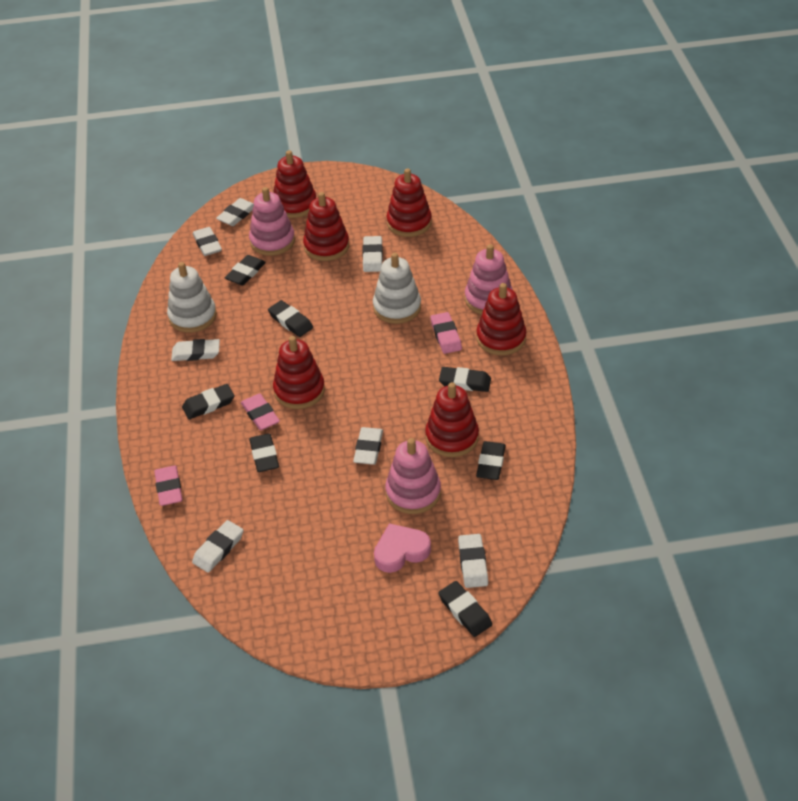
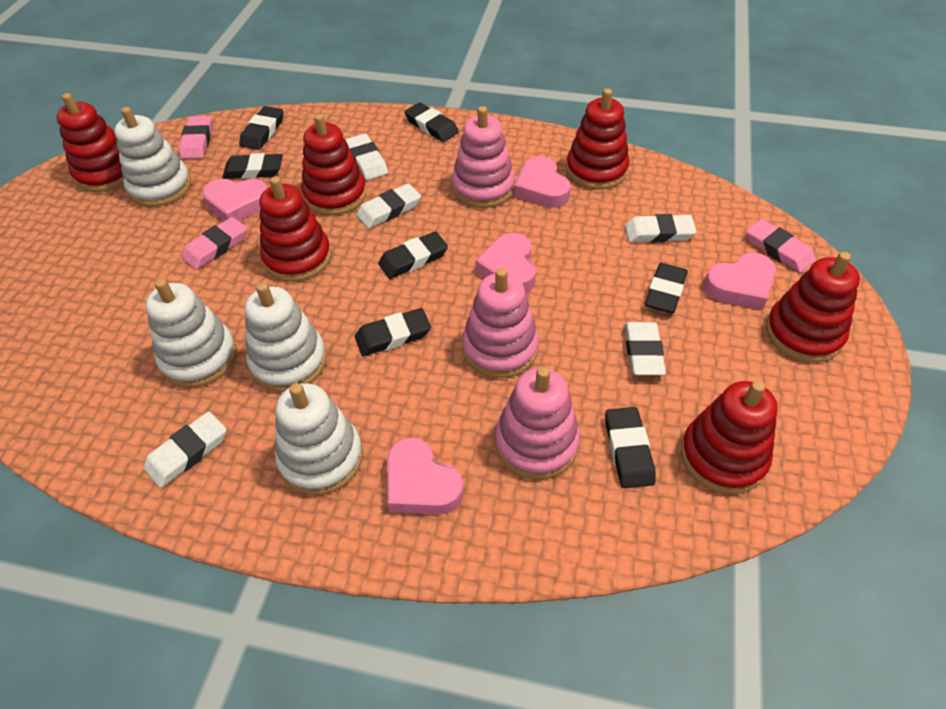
pink heart: 1 -> 5
white eraser: 7 -> 5
white stacking toy: 2 -> 4

